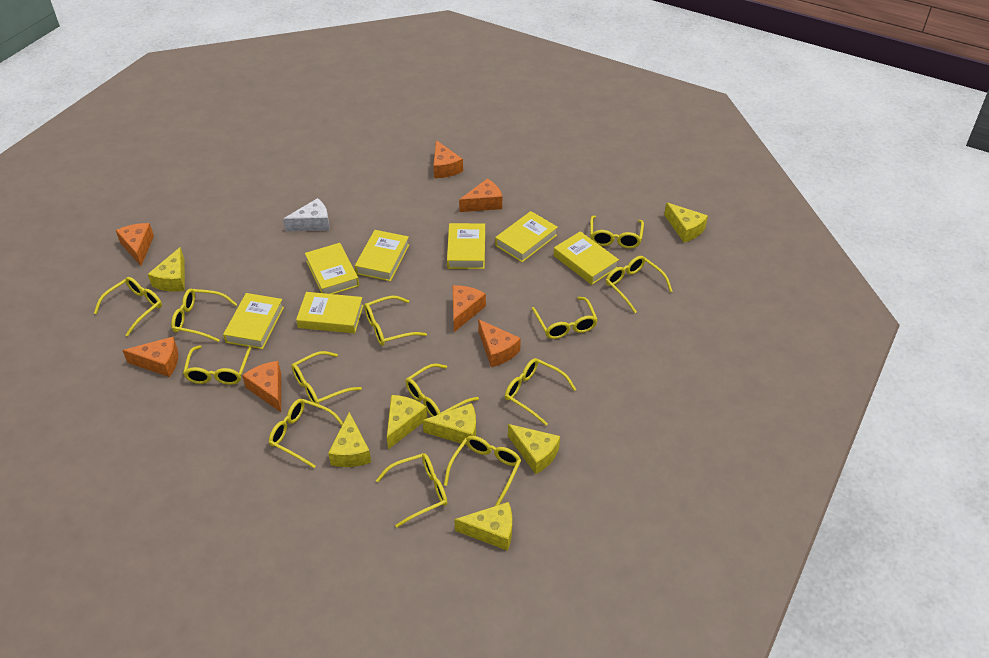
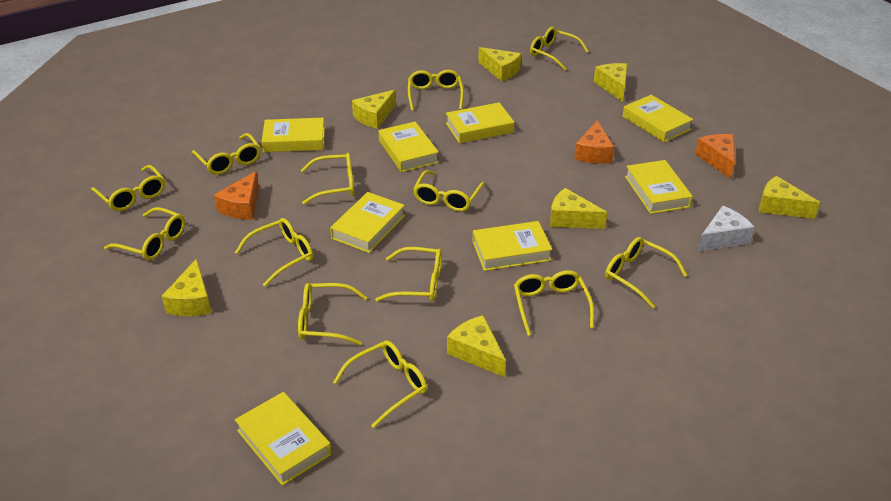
orange cheese: 7 -> 3
yellow book: 7 -> 8

